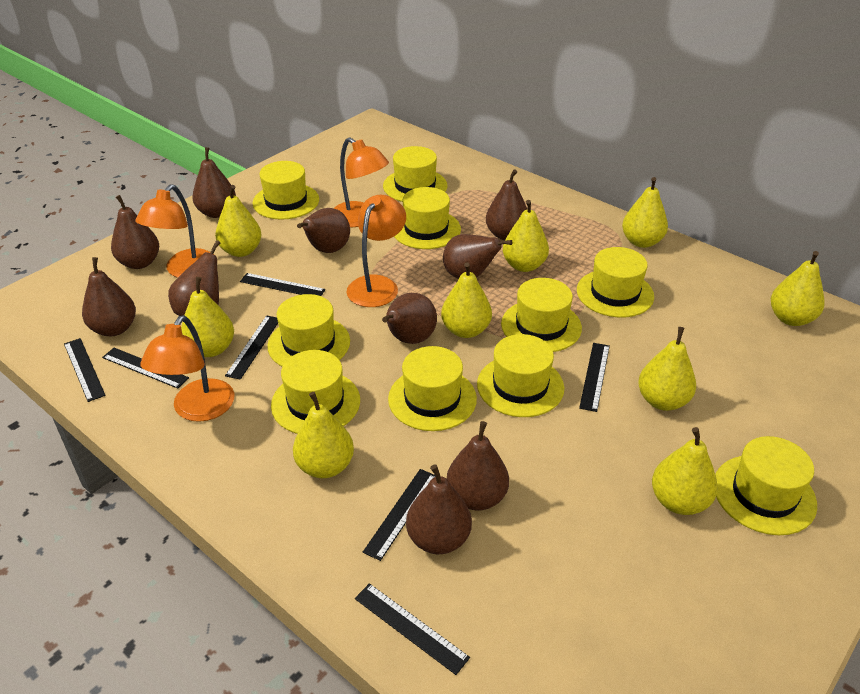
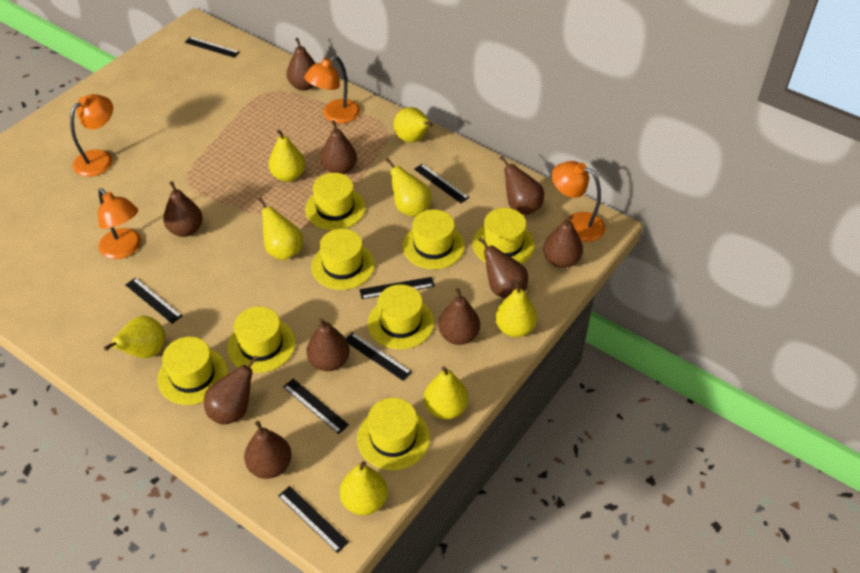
yellow hat: 10 -> 8
yellow pear: 9 -> 8

